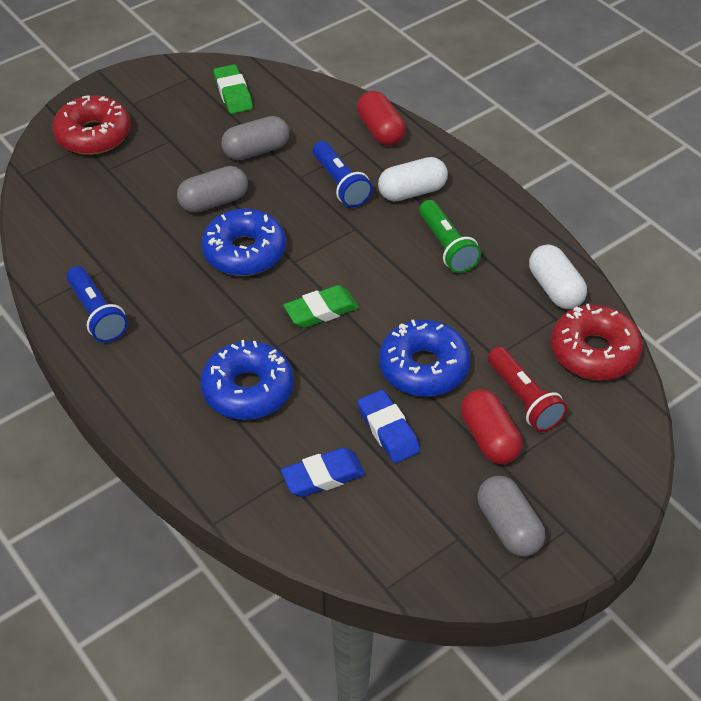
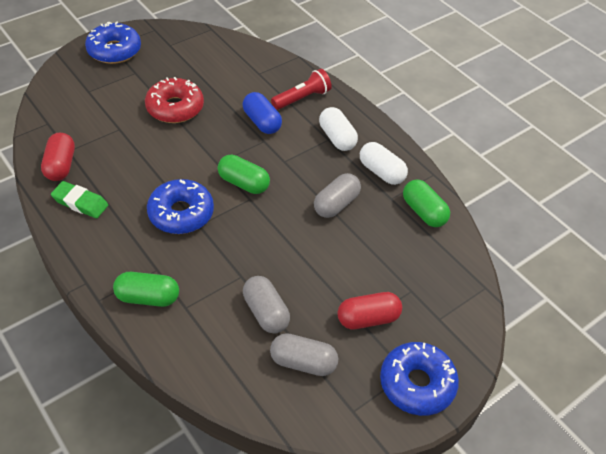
blue capsule: 0 -> 1
blue eraser: 2 -> 0
blue flashlight: 2 -> 0
green capsule: 0 -> 3
green eraser: 2 -> 1
green flashlight: 1 -> 0
red donut: 2 -> 1

